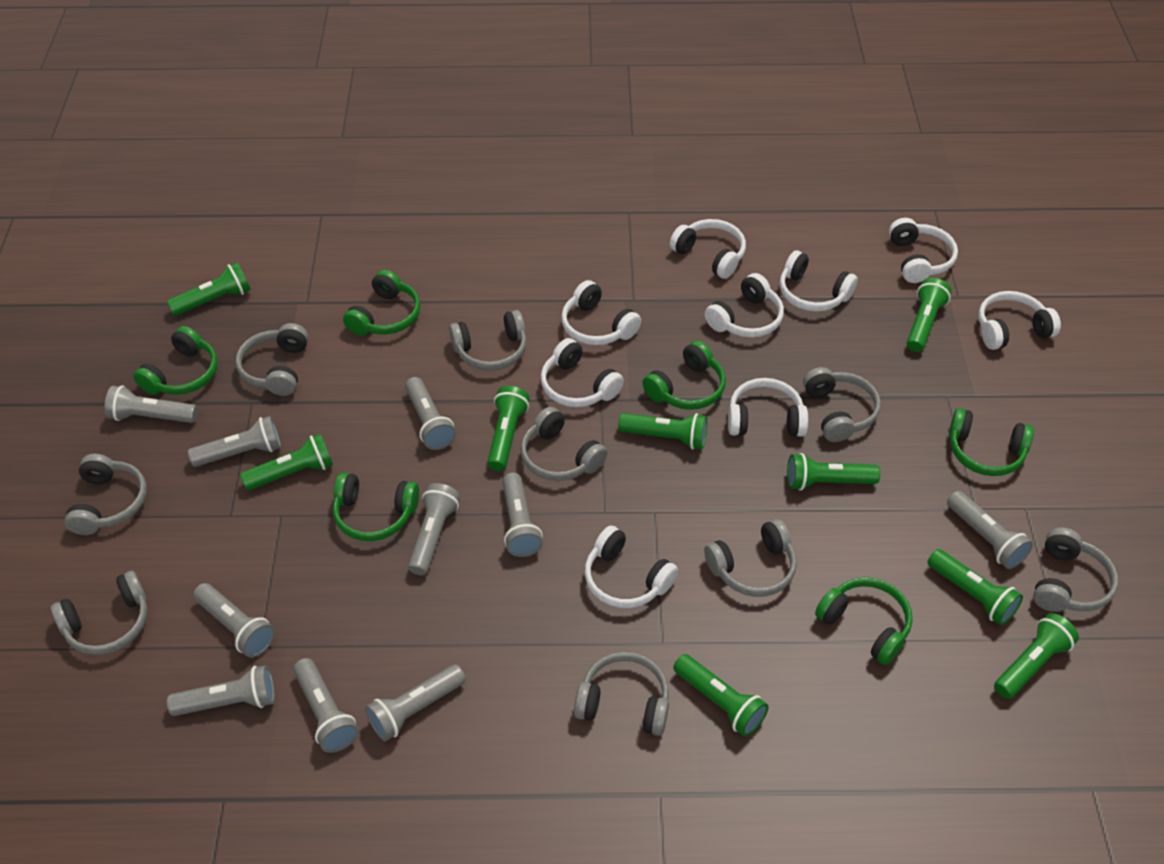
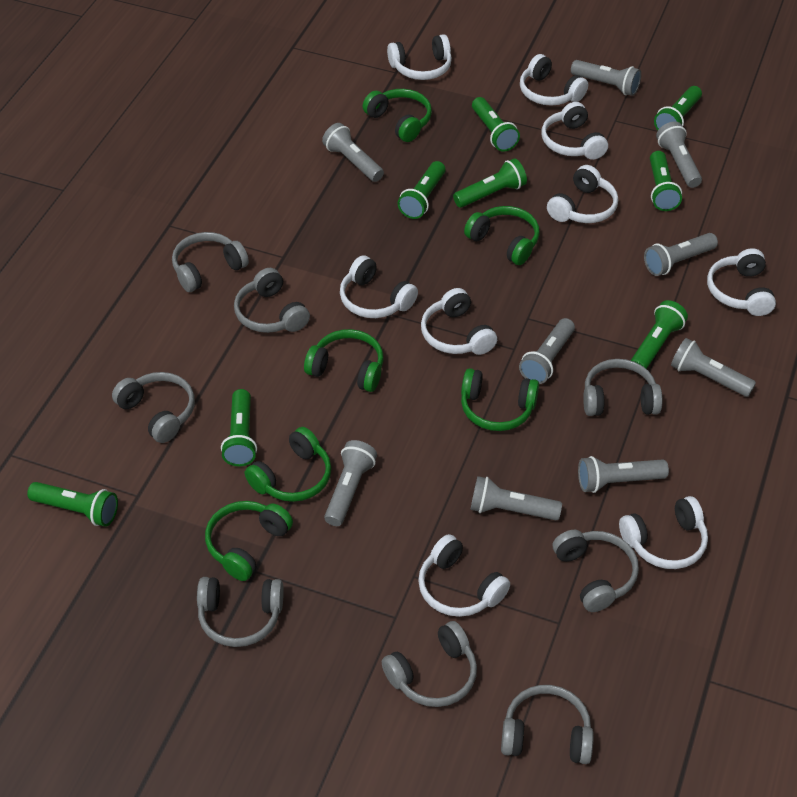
green flashlight: 9 -> 8
grey flashlight: 10 -> 9
grey headphones: 9 -> 8

